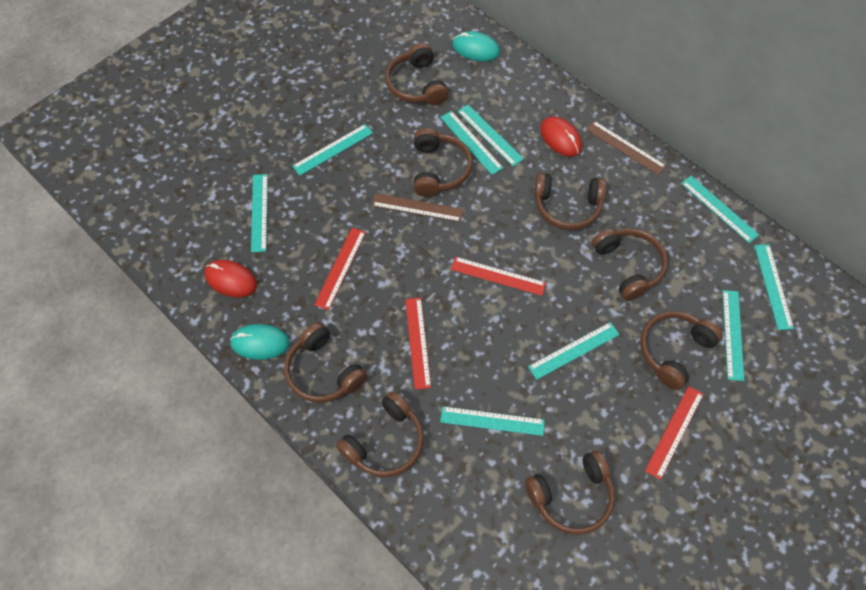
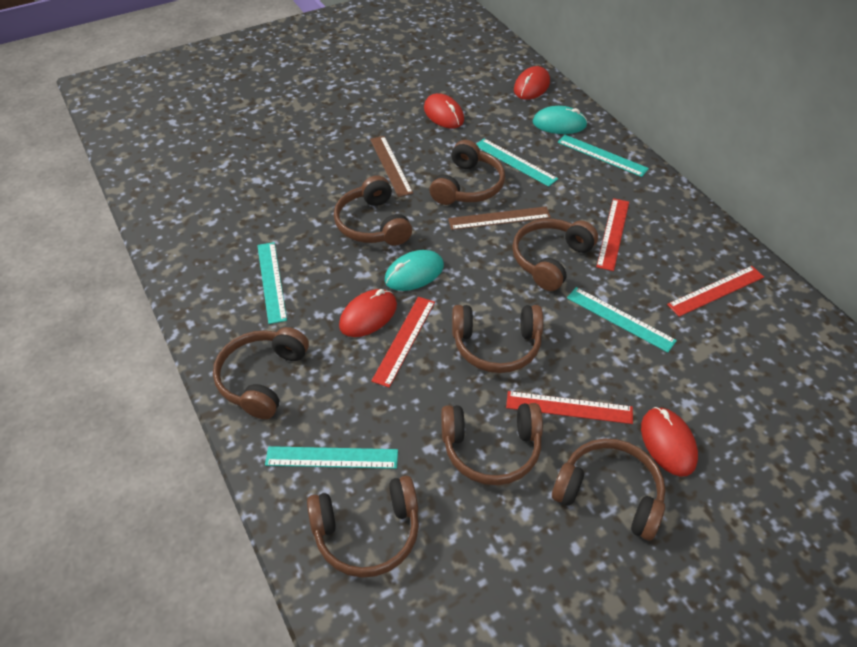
red mouse: 2 -> 4
turquoise ruler: 9 -> 5

